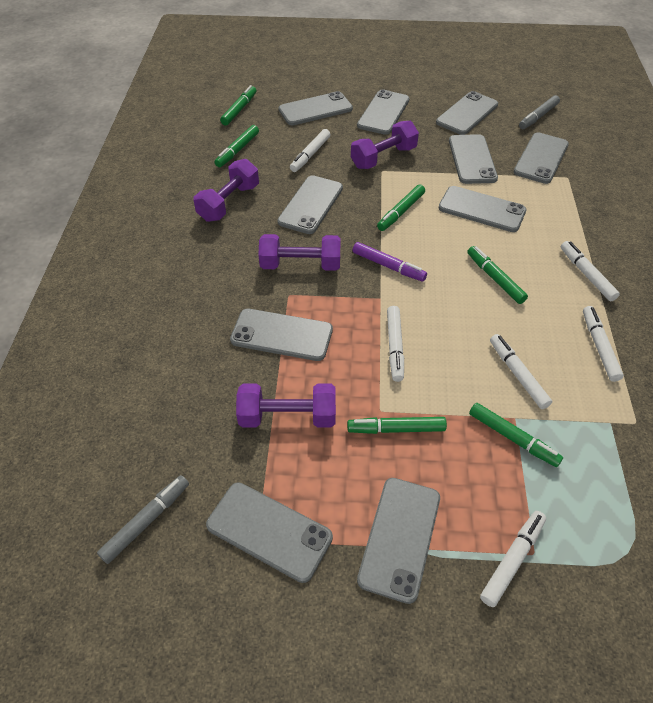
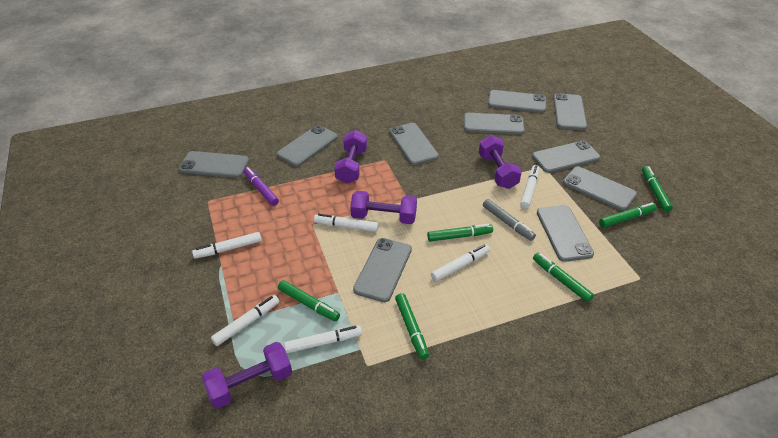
grey marker: 2 -> 1

